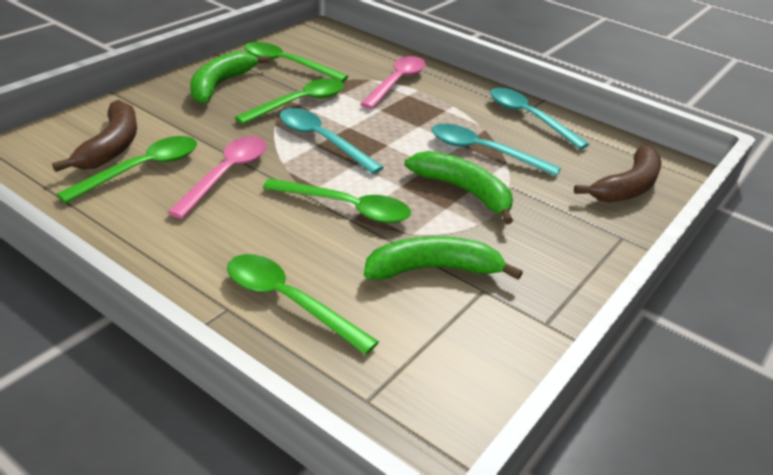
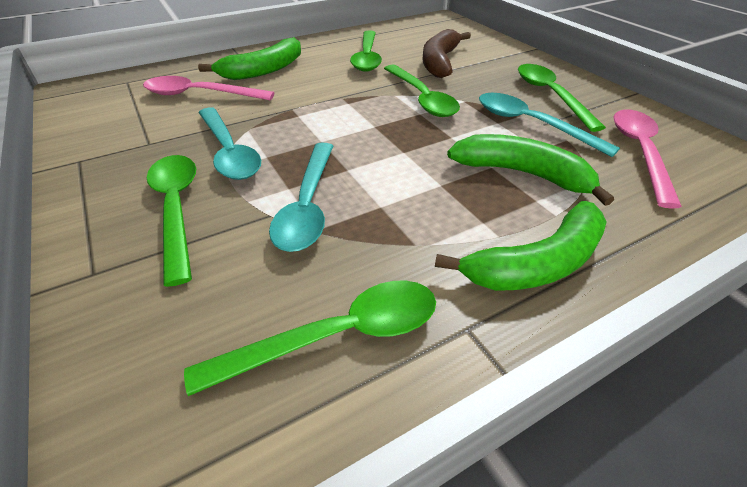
brown banana: 2 -> 1

